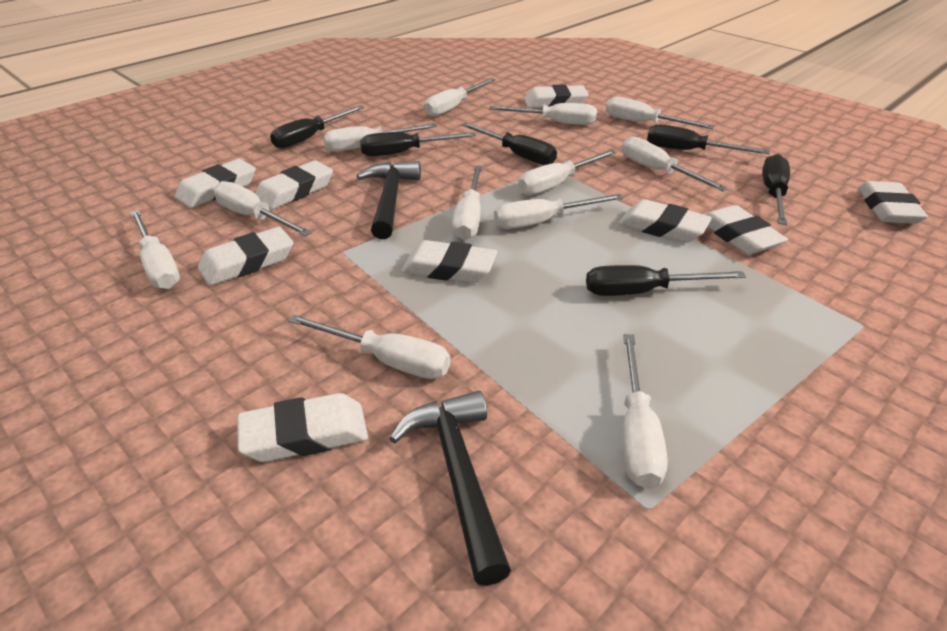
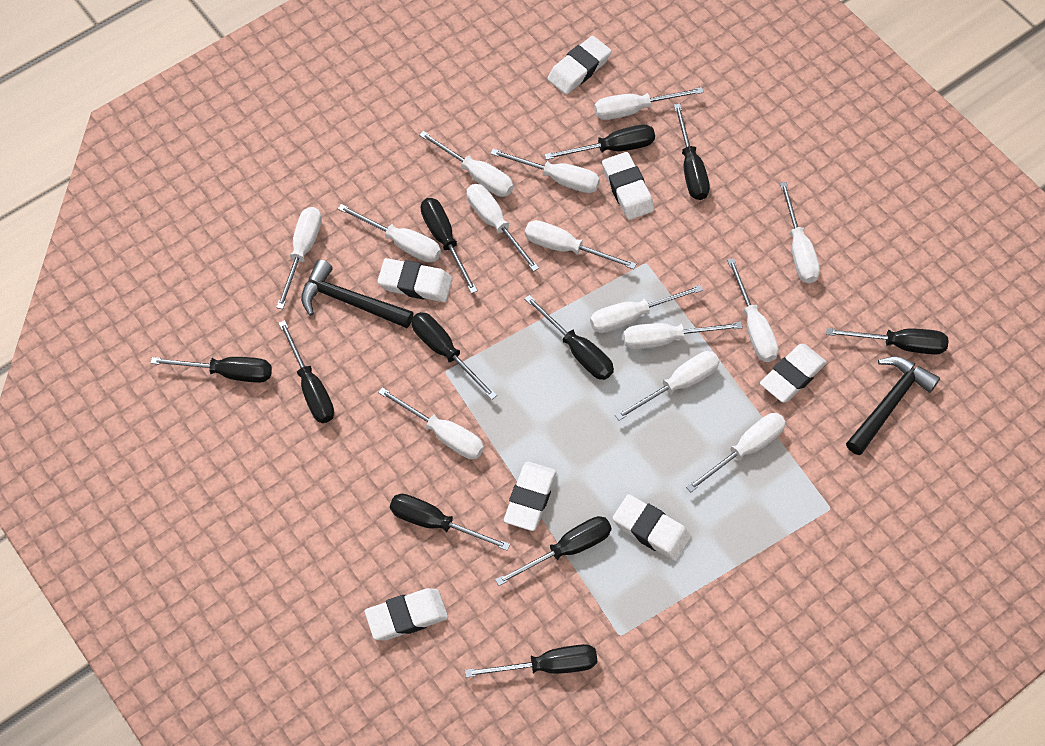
black screwdriver: 6 -> 11
white eraser: 9 -> 7
white screwdriver: 12 -> 14

